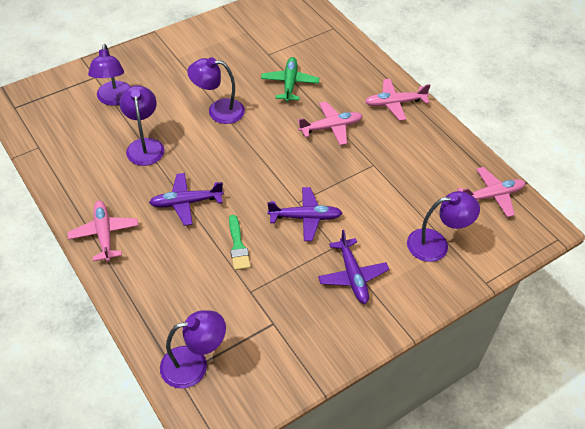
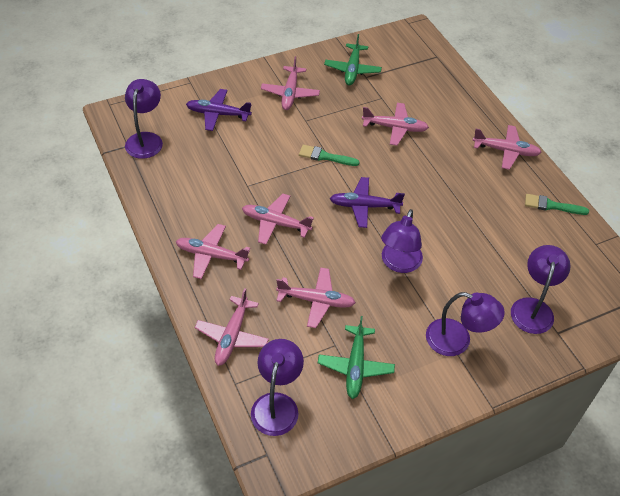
green brush: 1 -> 2
green plane: 1 -> 2
pink plane: 4 -> 7
purple plane: 3 -> 2

